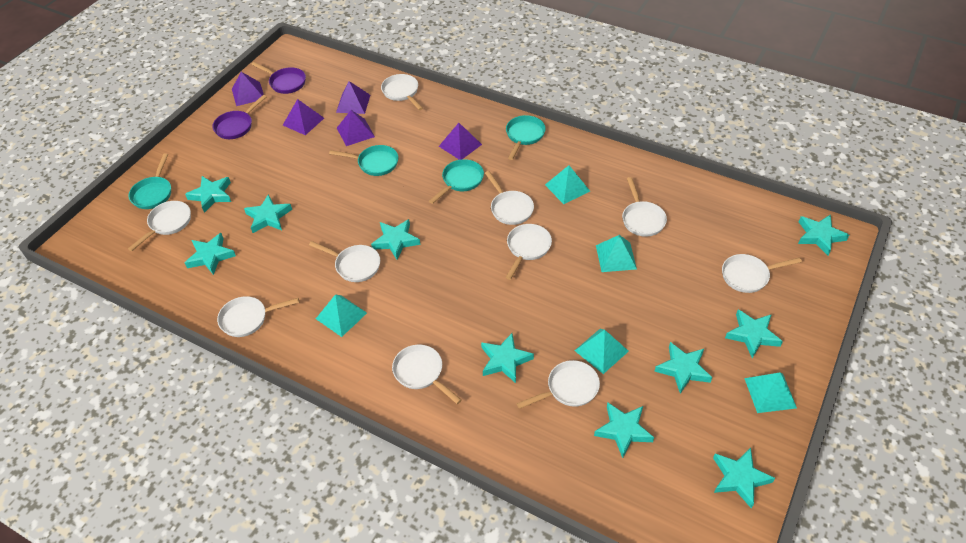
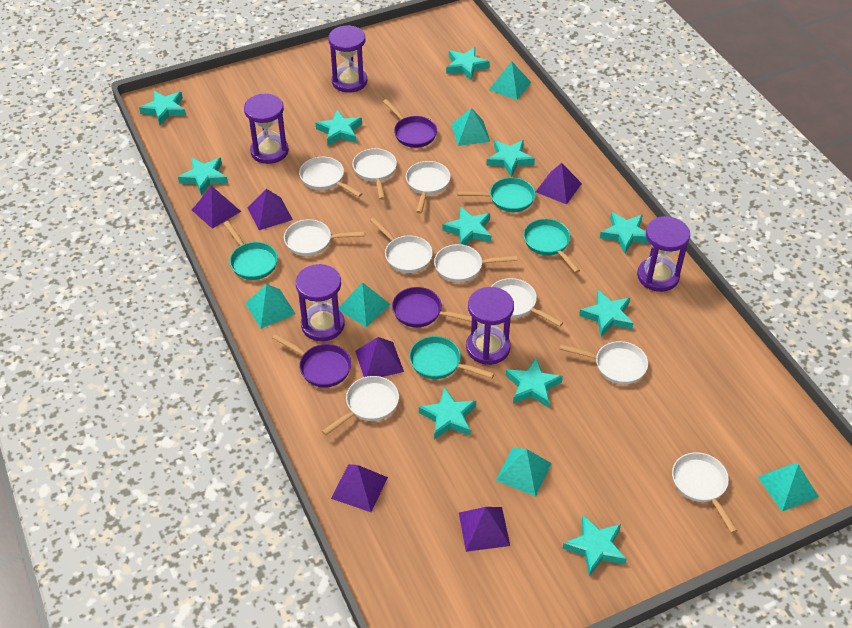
purple hourglass: 0 -> 5
purple pan: 2 -> 3
purple pyramid: 5 -> 6
turquoise pyramid: 5 -> 6
turquoise star: 10 -> 11

